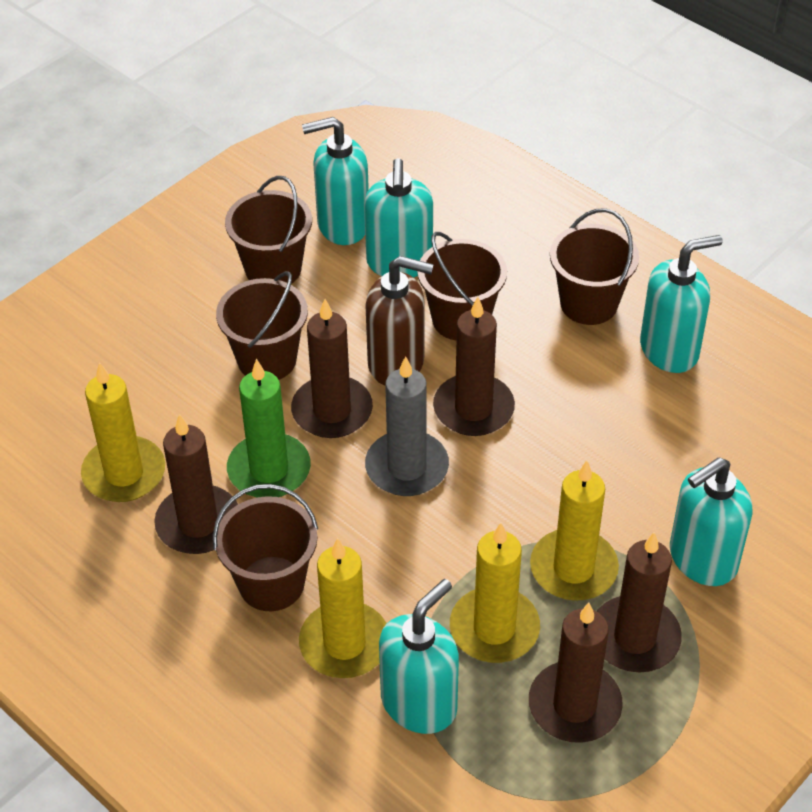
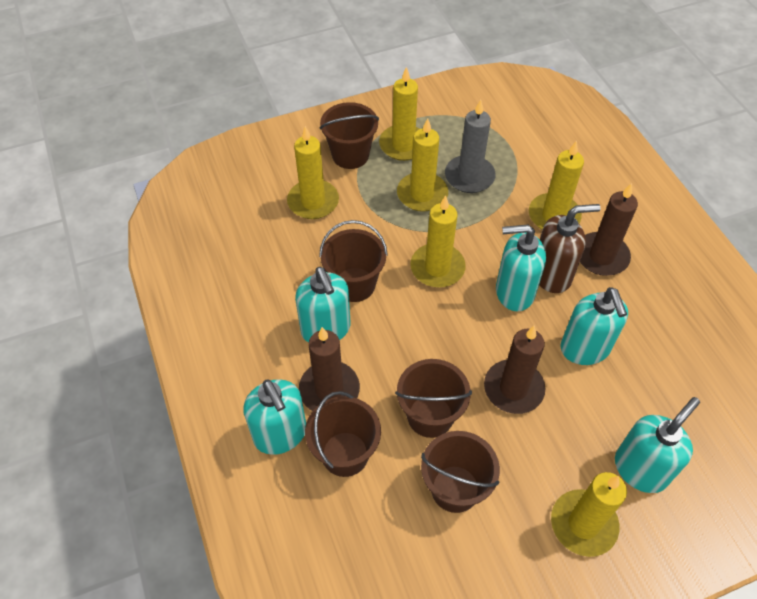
brown candle: 5 -> 3
green candle: 1 -> 0
yellow candle: 4 -> 6

